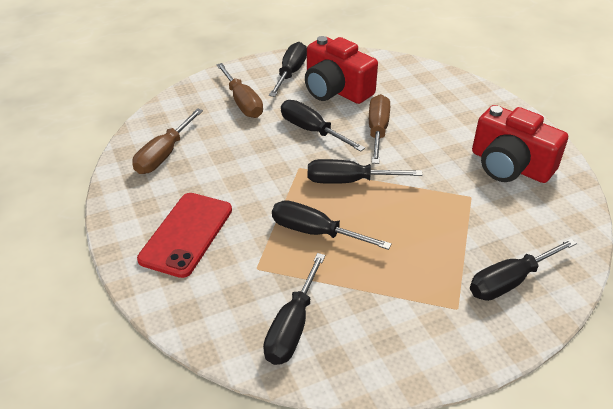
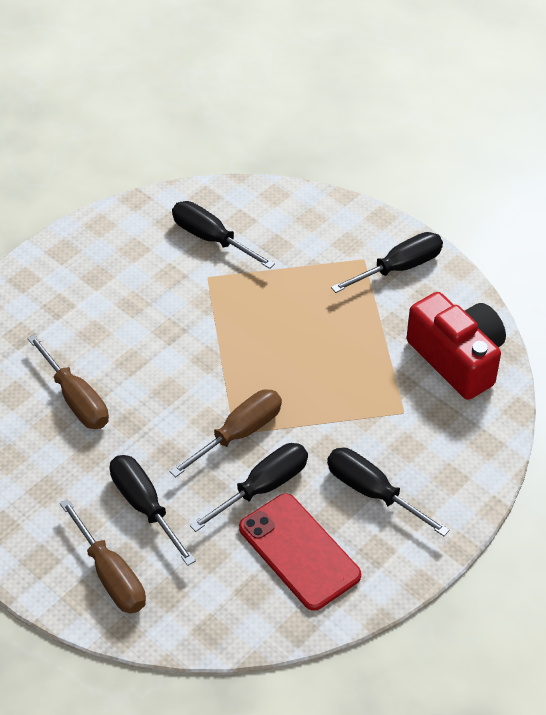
black screwdriver: 6 -> 5
red camera: 2 -> 1

